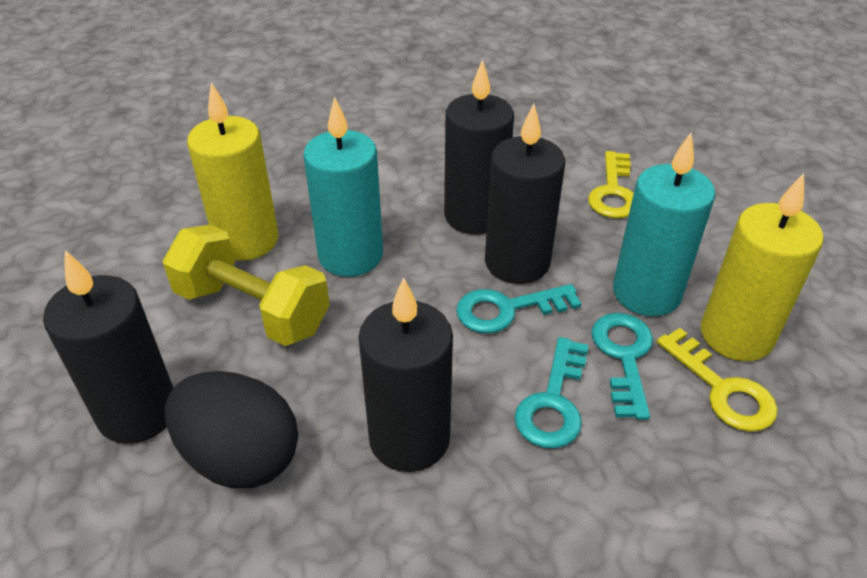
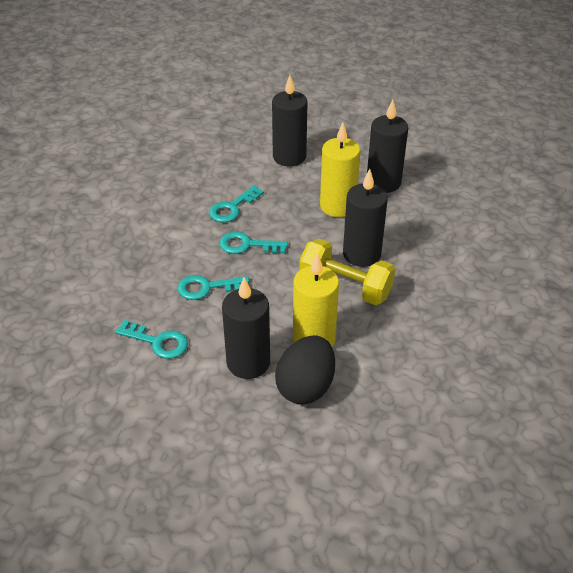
turquoise candle: 2 -> 0
turquoise key: 3 -> 4
yellow key: 2 -> 0

